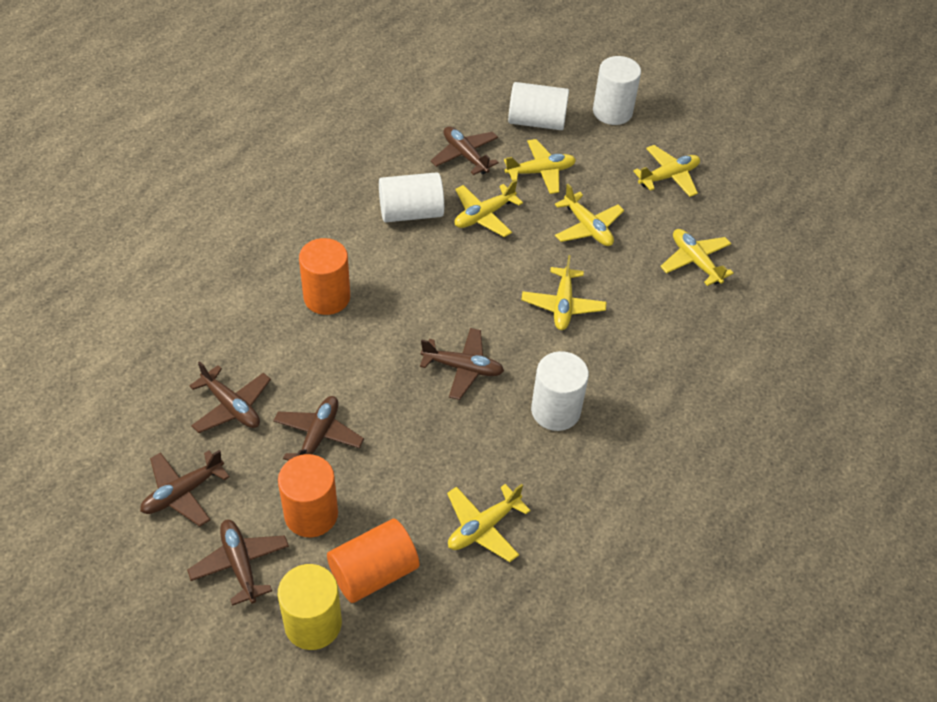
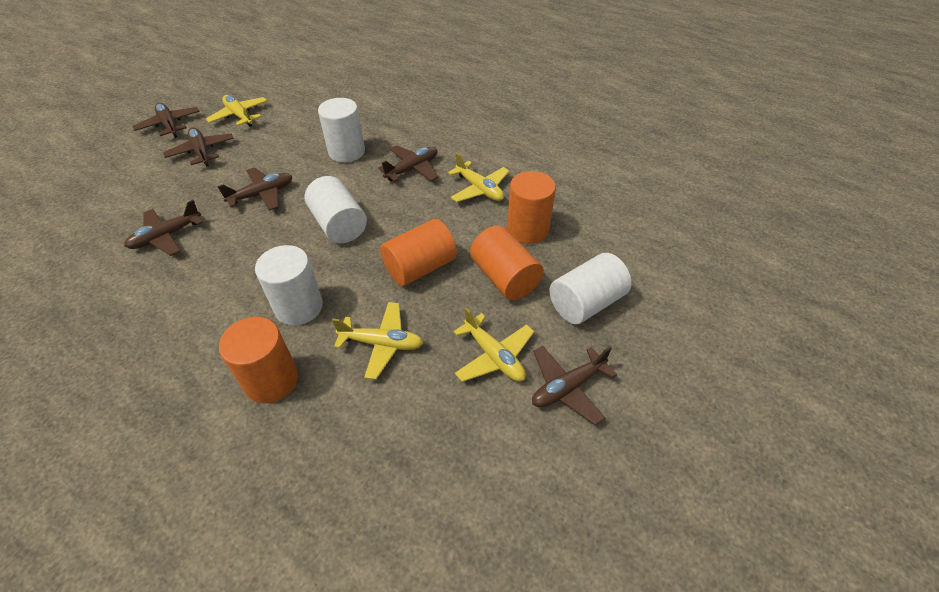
orange cylinder: 3 -> 4
yellow cylinder: 1 -> 0
yellow plane: 7 -> 4

